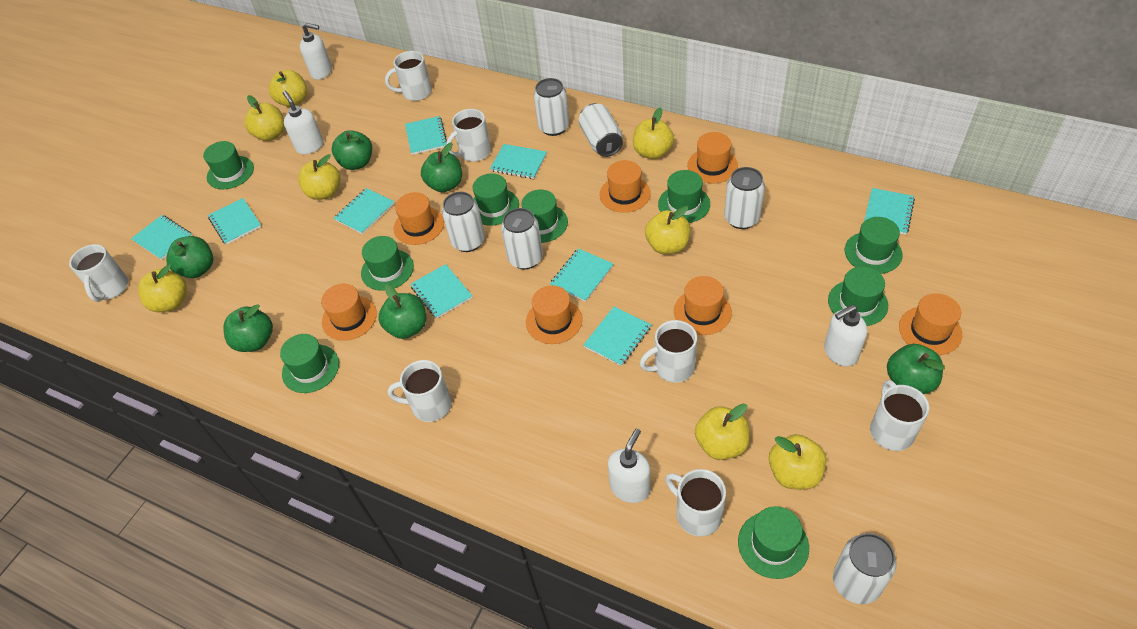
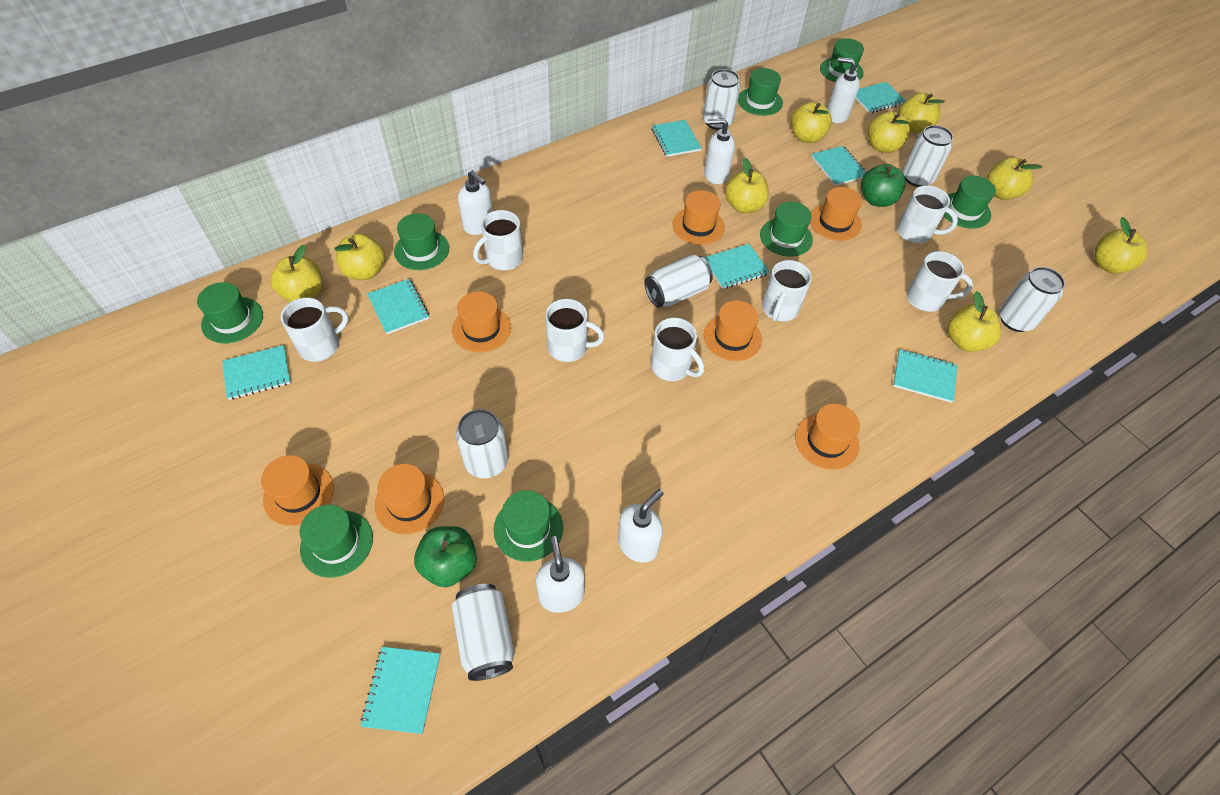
green apple: 6 -> 2
green hat: 9 -> 8
turquoise notebook: 9 -> 8
white soap dispenser: 4 -> 5
yellow apple: 8 -> 9

